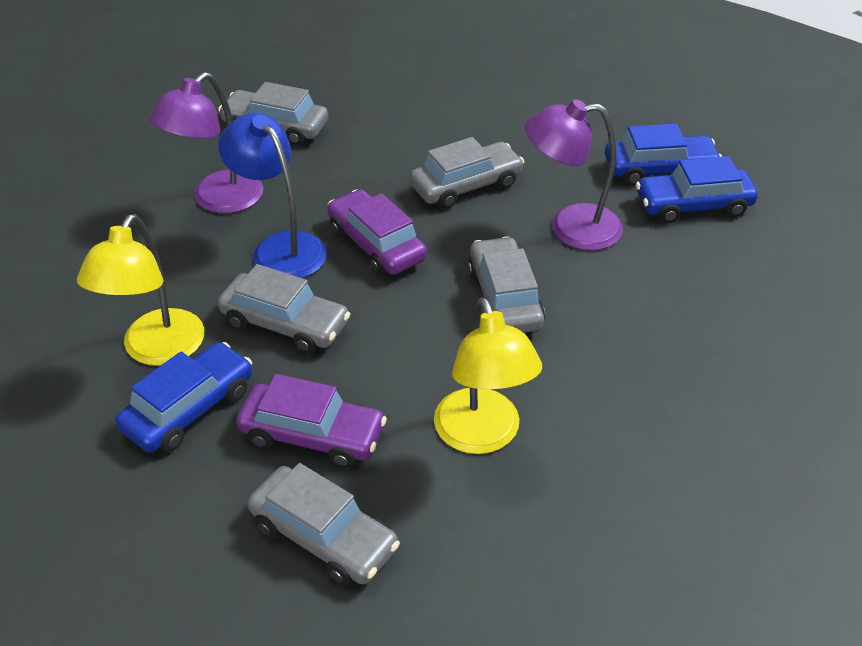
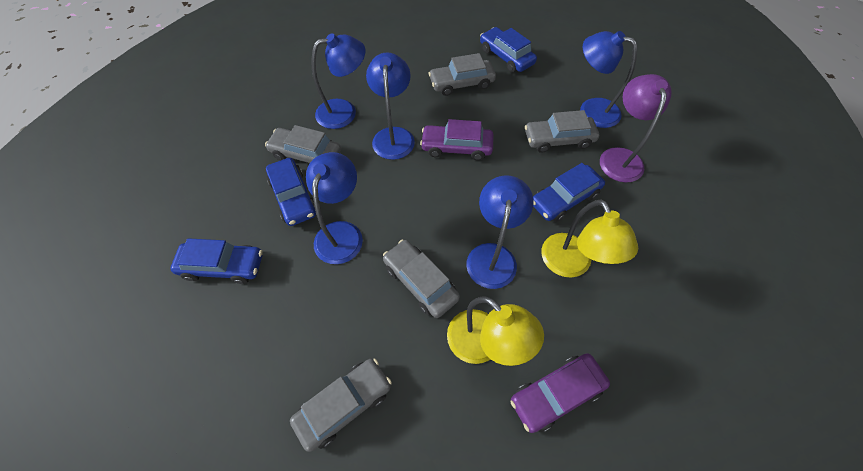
blue car: 3 -> 4
blue lamp: 1 -> 5
purple lamp: 2 -> 1

